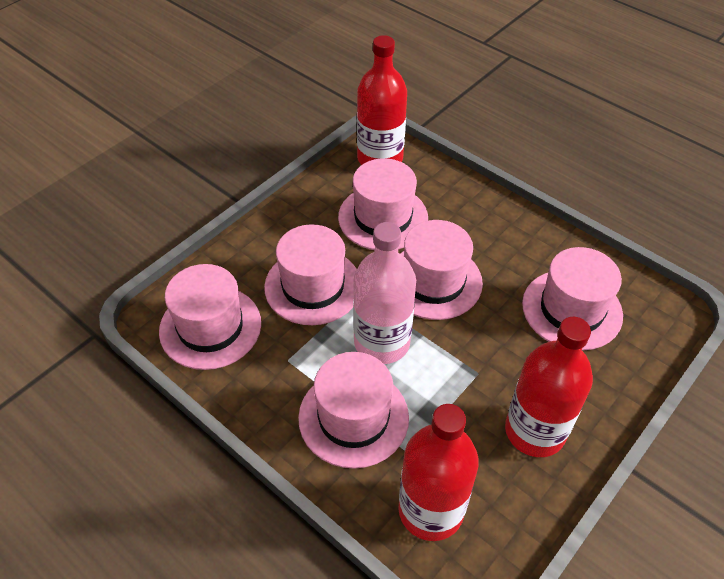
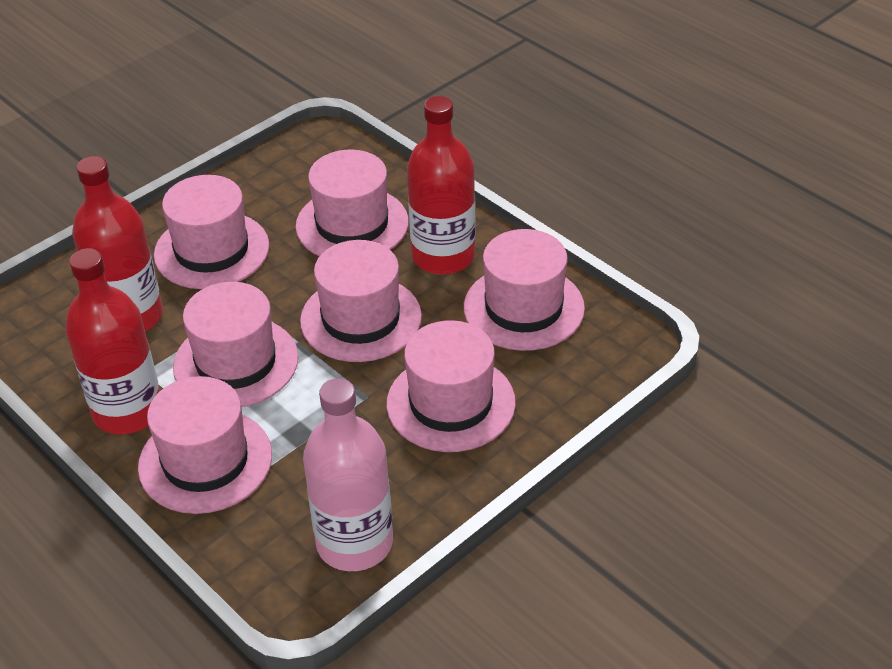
pink hat: 6 -> 7

